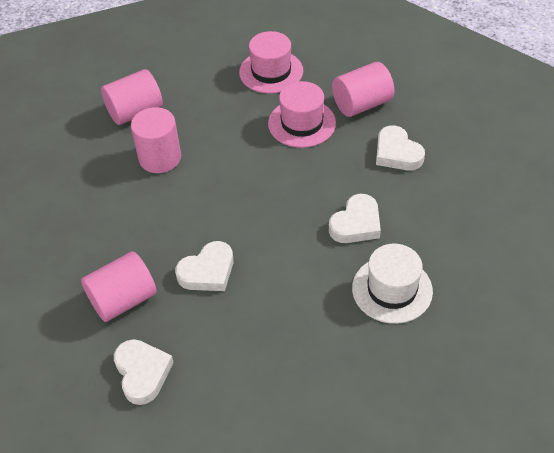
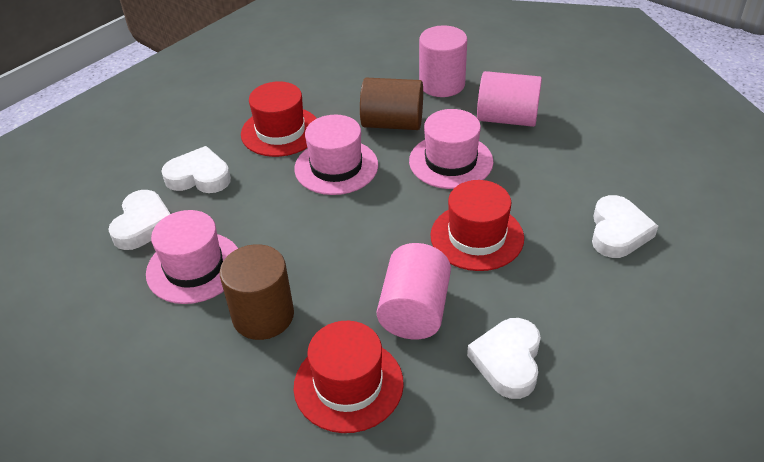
brown cylinder: 0 -> 2
pink cylinder: 4 -> 3
pink hat: 2 -> 3
red hat: 0 -> 3
white hat: 1 -> 0

